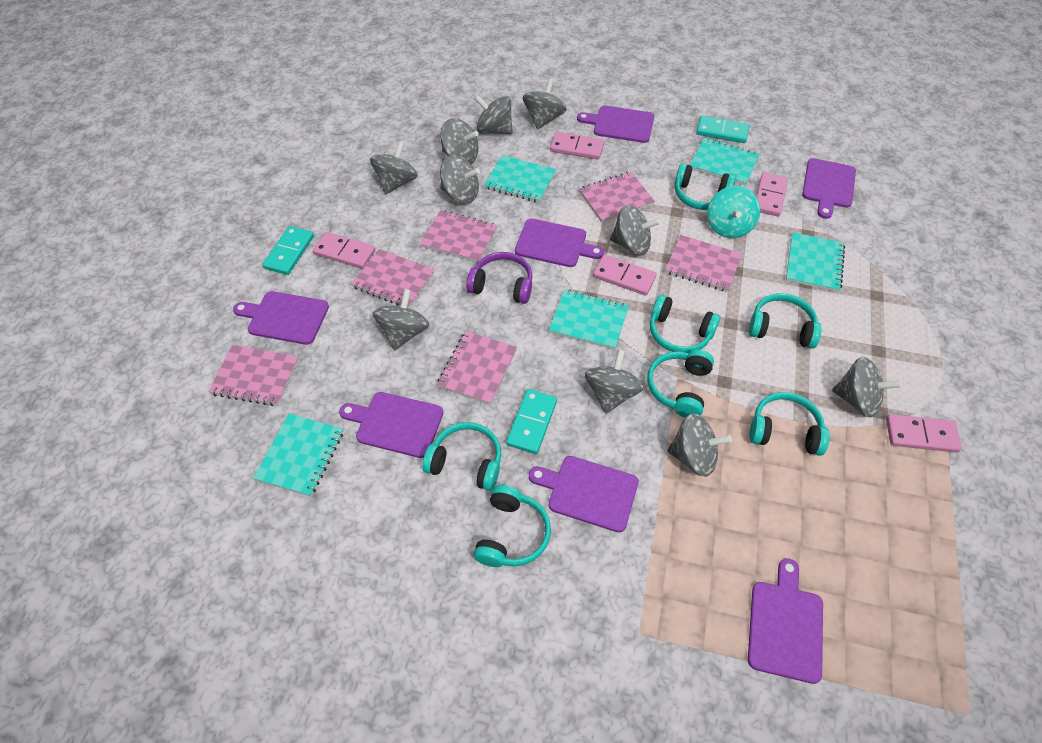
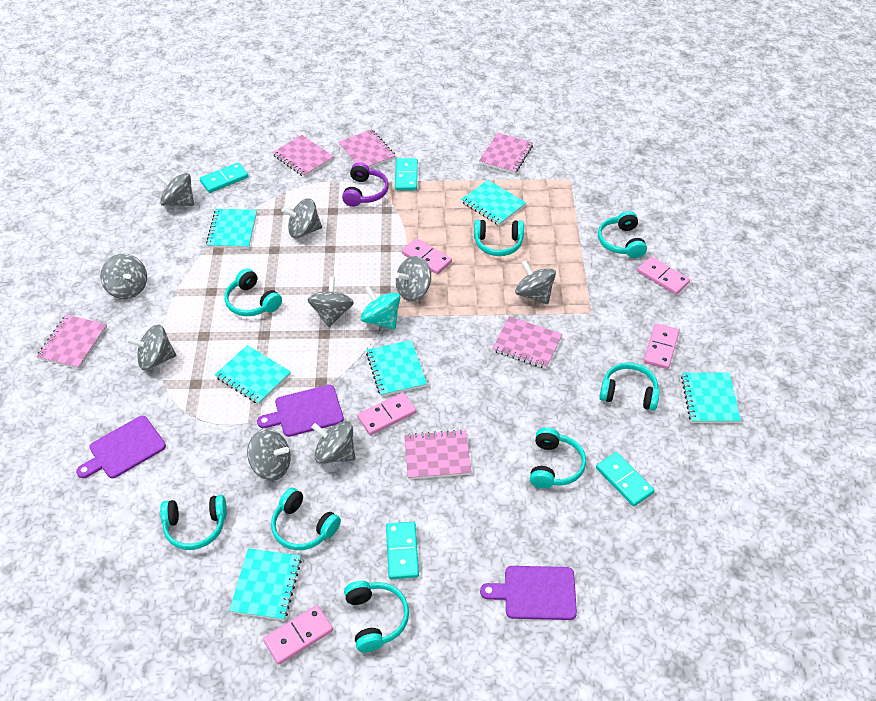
grey spinning top: 10 -> 9
purple cutting board: 7 -> 3
turquoise domino: 3 -> 4
turquoise headphones: 7 -> 8
turquoise notebook: 5 -> 6

